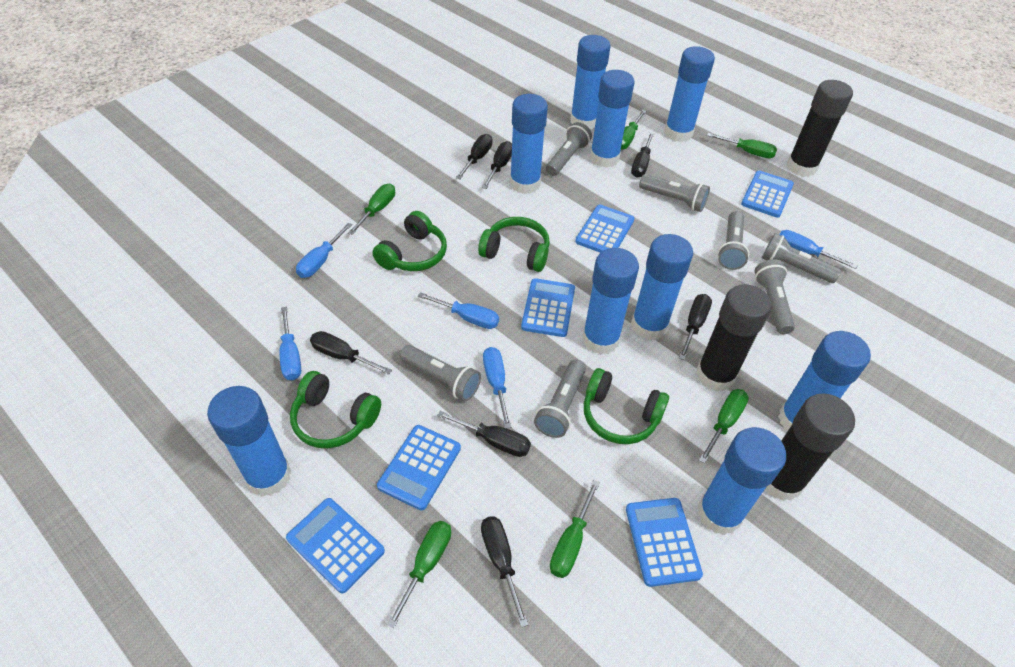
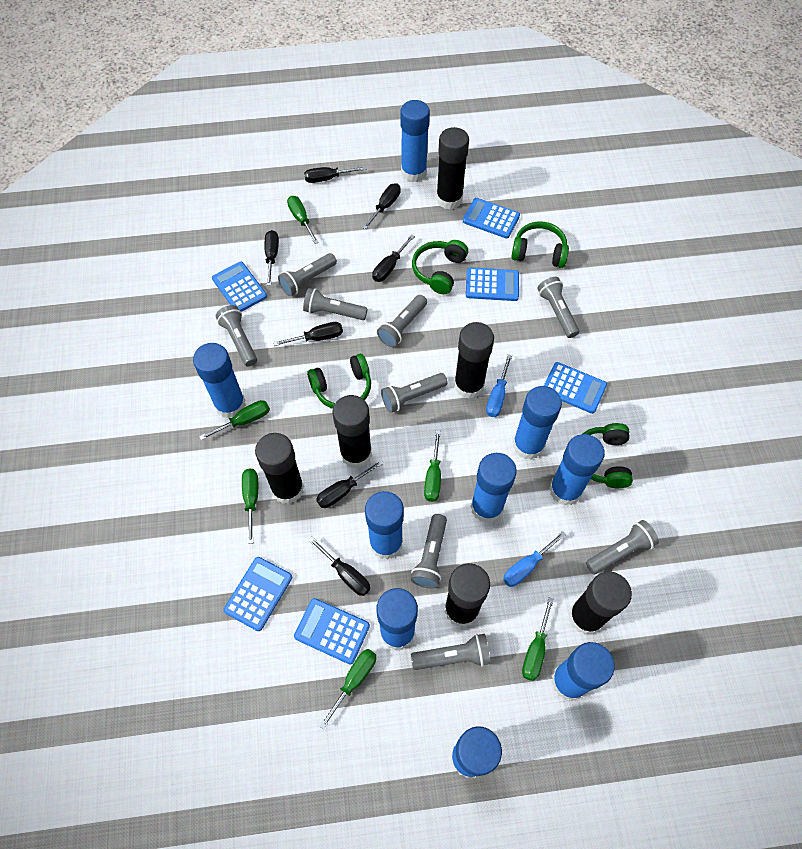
black glue stick: 3 -> 6
blue screwdriver: 5 -> 2
grey flashlight: 7 -> 9

